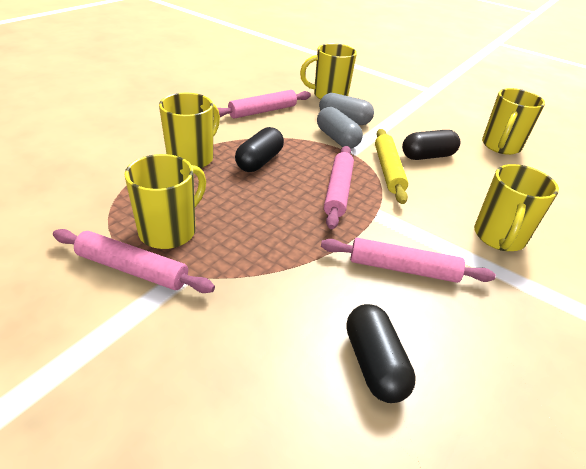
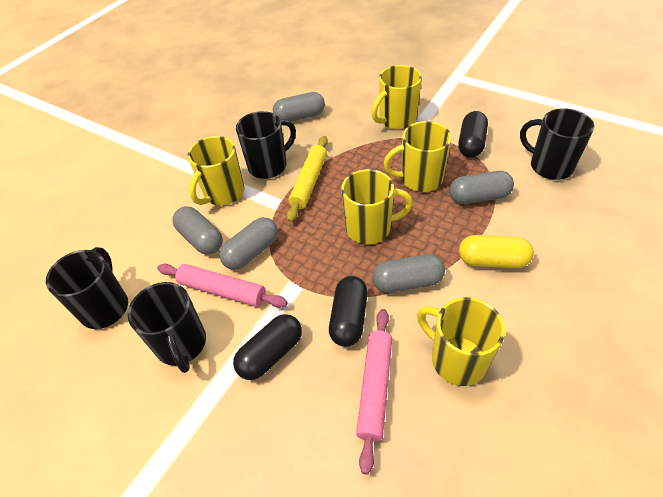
black mug: 0 -> 4
grey capsule: 2 -> 5
pink rolling pin: 4 -> 2
yellow capsule: 0 -> 1

